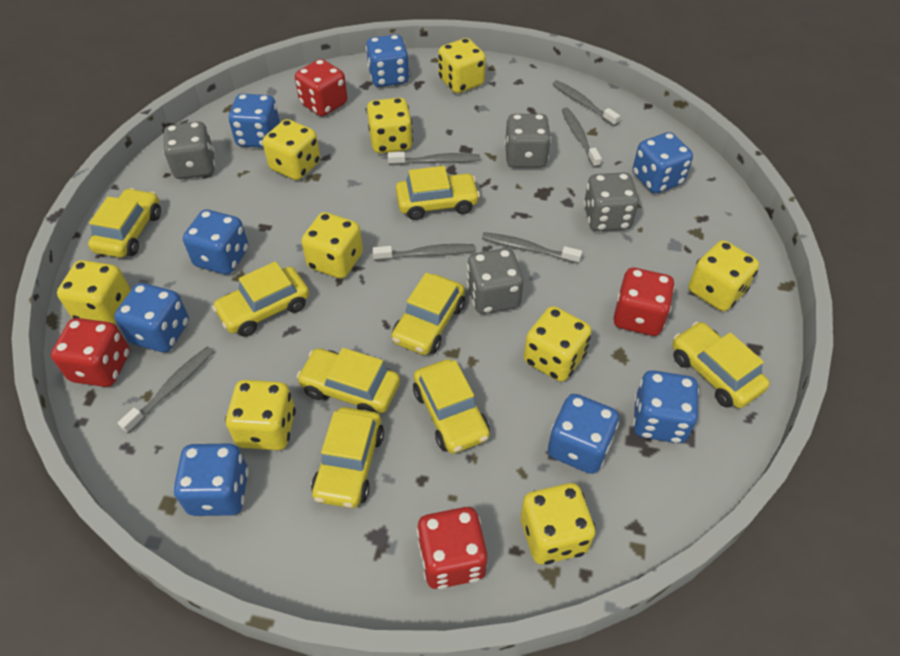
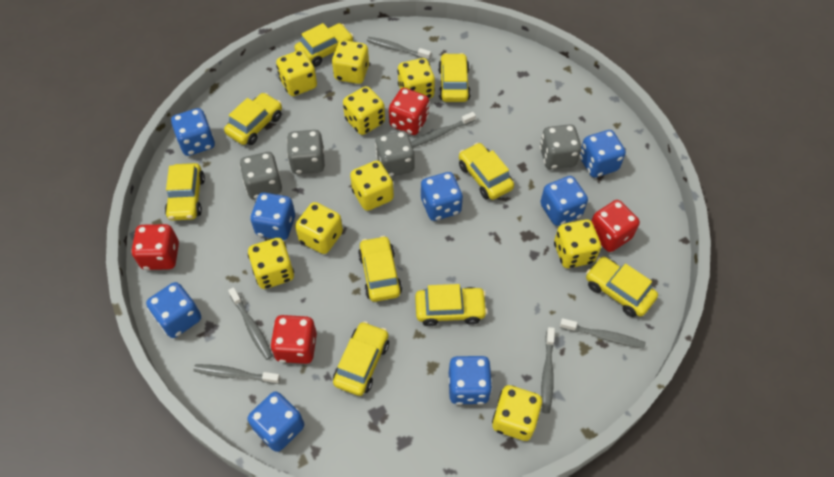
yellow car: 8 -> 9

